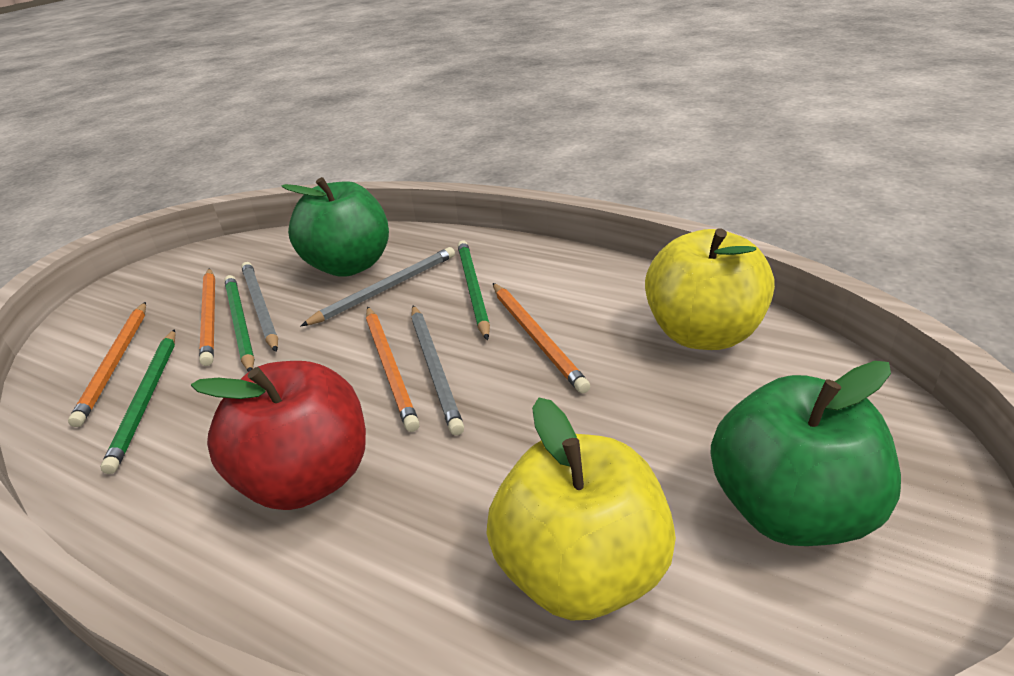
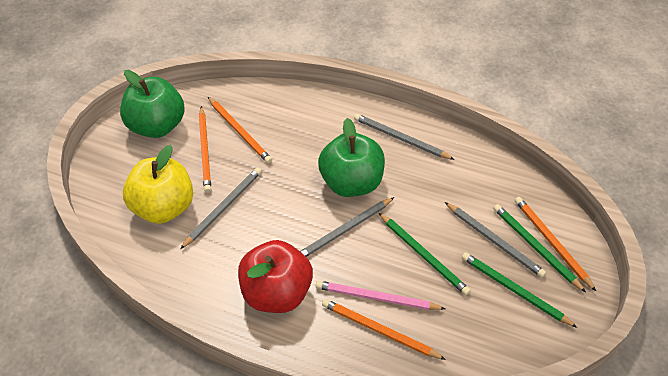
grey pencil: 3 -> 4
pink pencil: 0 -> 1
yellow apple: 2 -> 1

